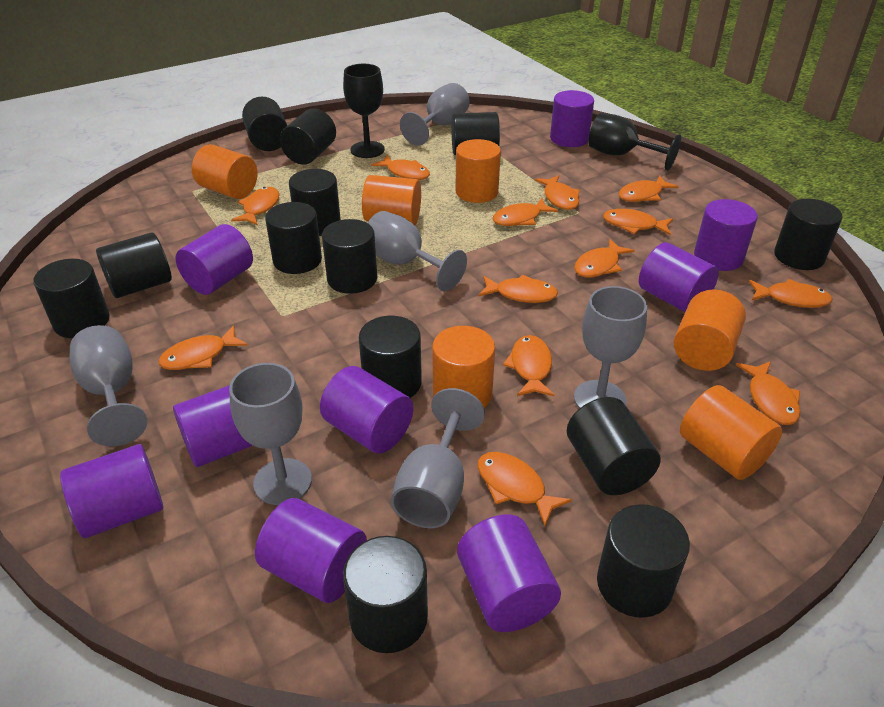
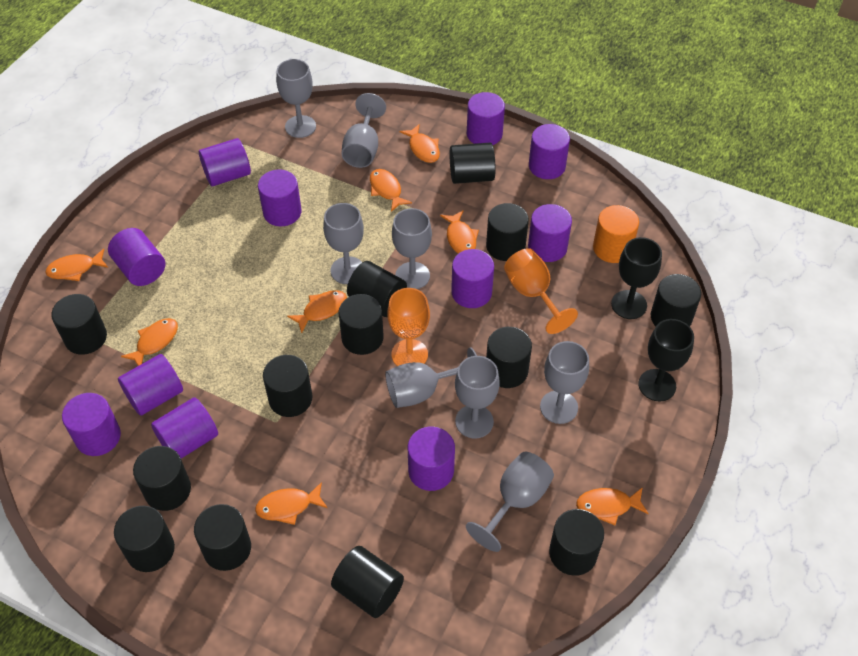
grey goblet: 6 -> 8
orange cylinder: 6 -> 1
orange fish: 13 -> 8
orange goblet: 0 -> 2
purple cylinder: 9 -> 11

